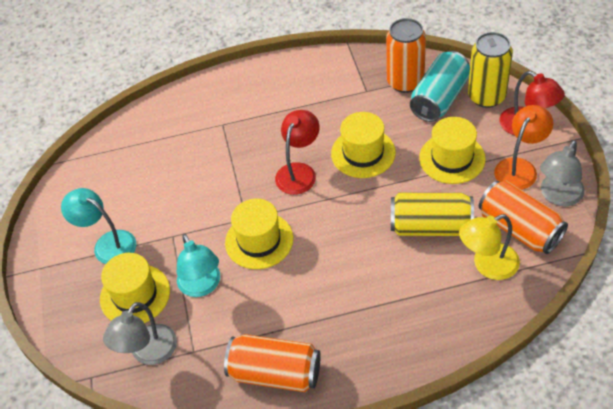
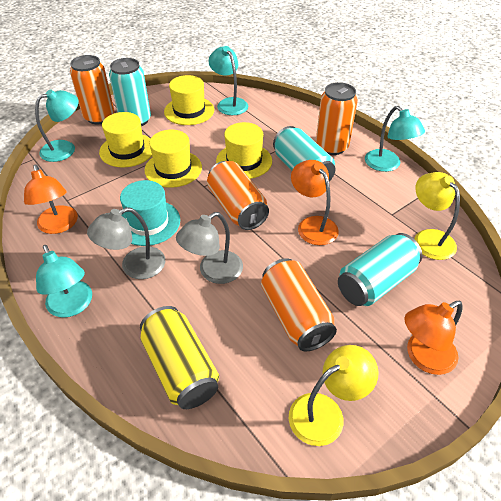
orange can: 3 -> 4
orange lamp: 1 -> 3
red lamp: 2 -> 0
turquoise can: 1 -> 3
turquoise hat: 0 -> 1
turquoise lamp: 2 -> 4
yellow can: 2 -> 1
yellow lamp: 1 -> 2

